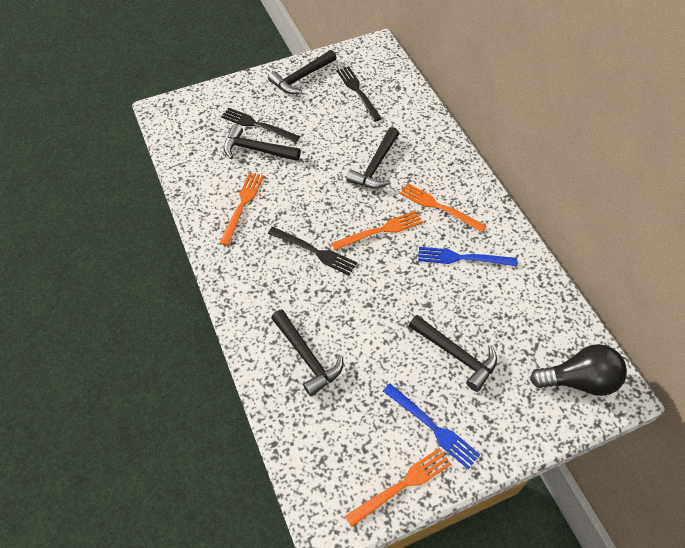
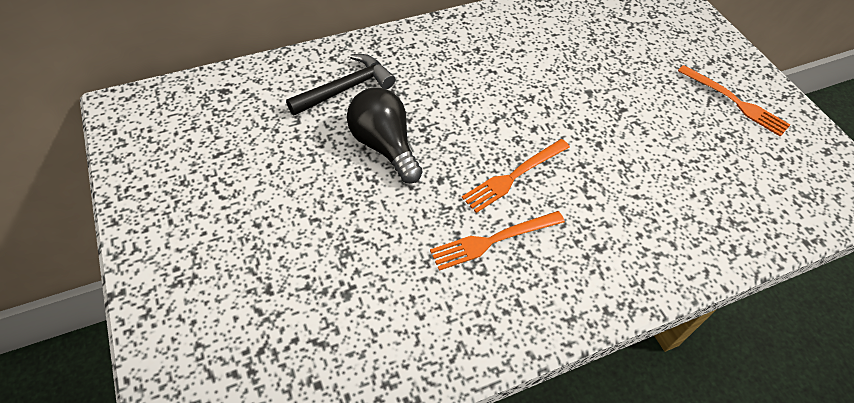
black fork: 3 -> 0
black hammer: 5 -> 1
blue fork: 2 -> 0
orange fork: 4 -> 3

